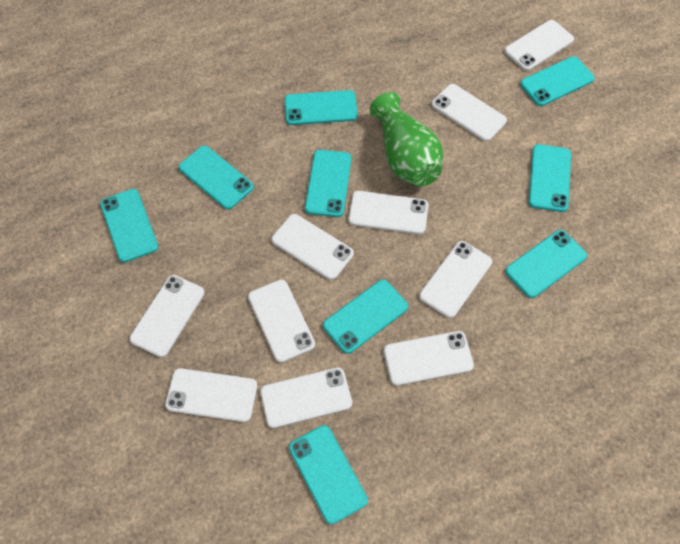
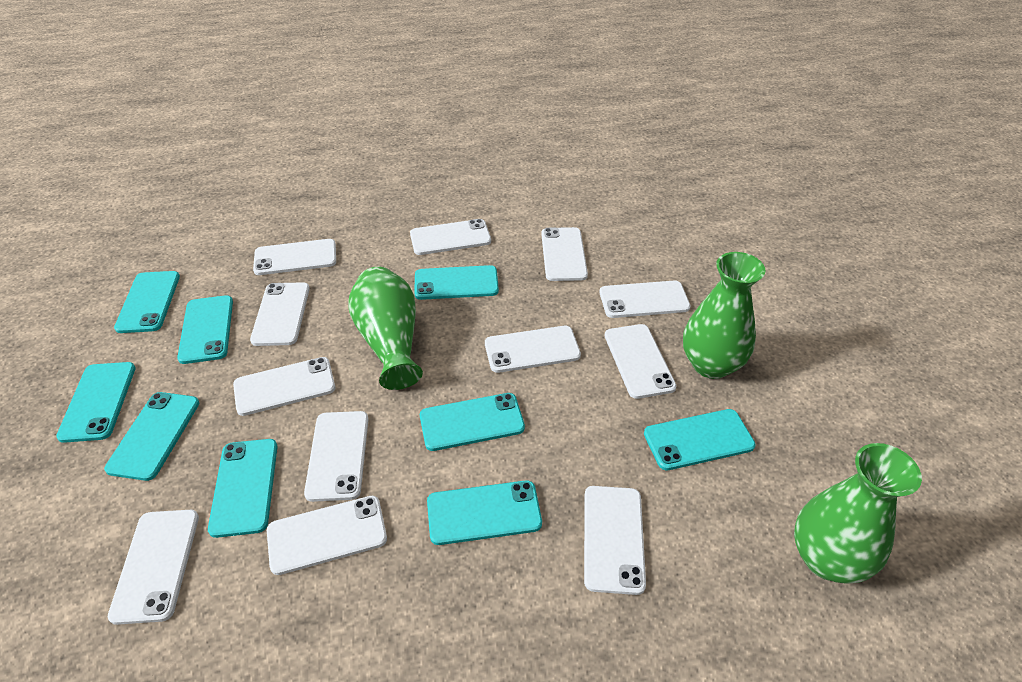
green vase: 1 -> 3
white phone: 10 -> 12

